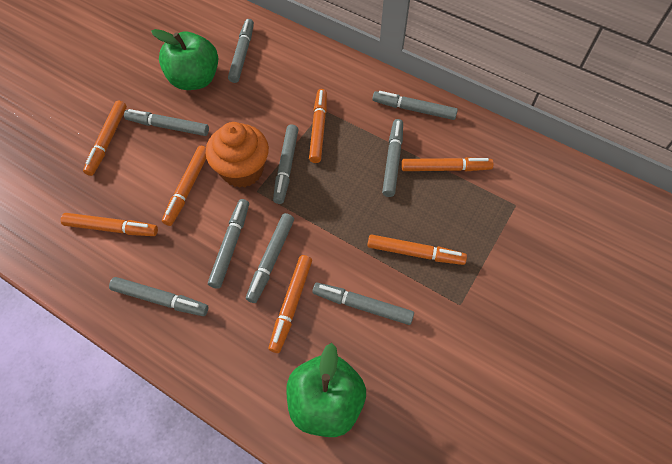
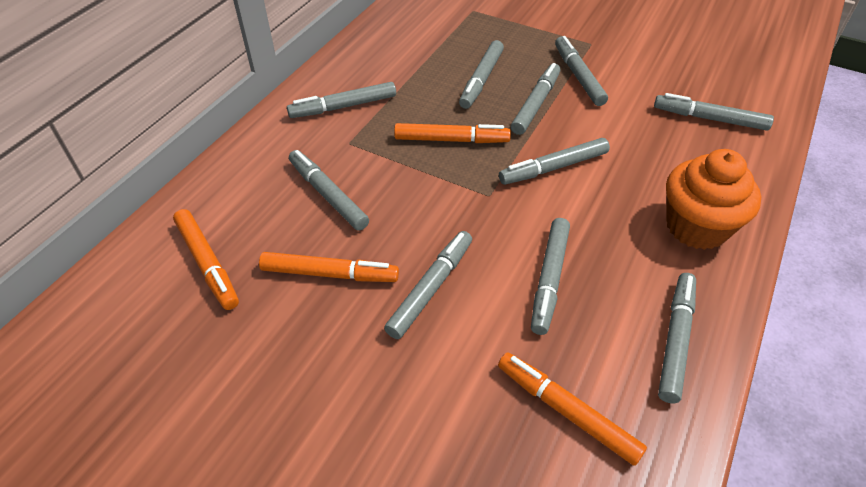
green apple: 2 -> 0
grey marker: 9 -> 10
orange marker: 7 -> 4

